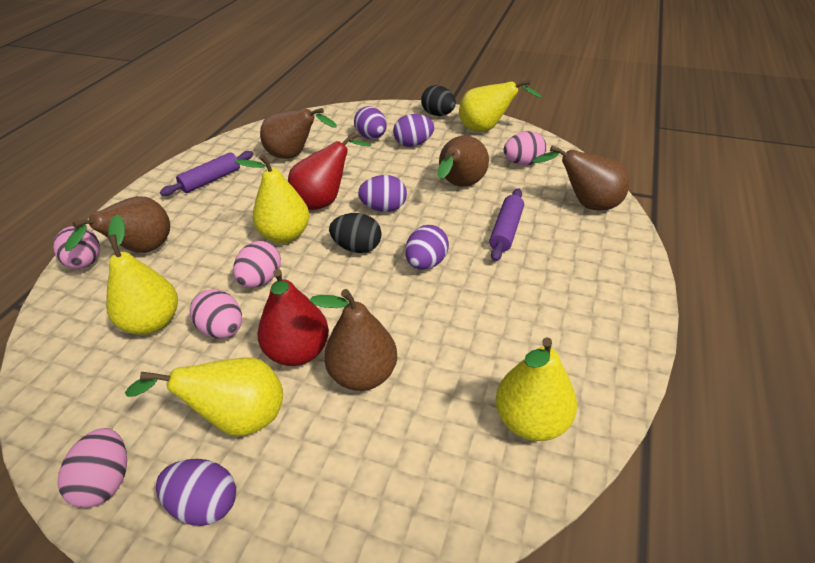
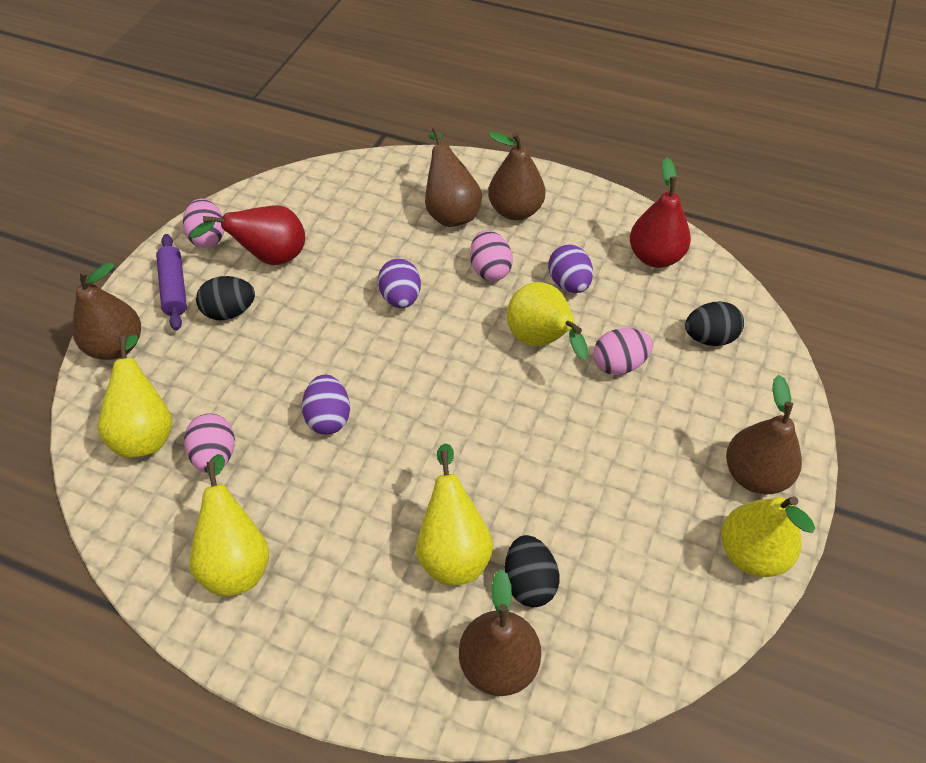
black egg: 2 -> 3
pink egg: 5 -> 4
purple egg: 5 -> 3
purple rolling pin: 2 -> 1

